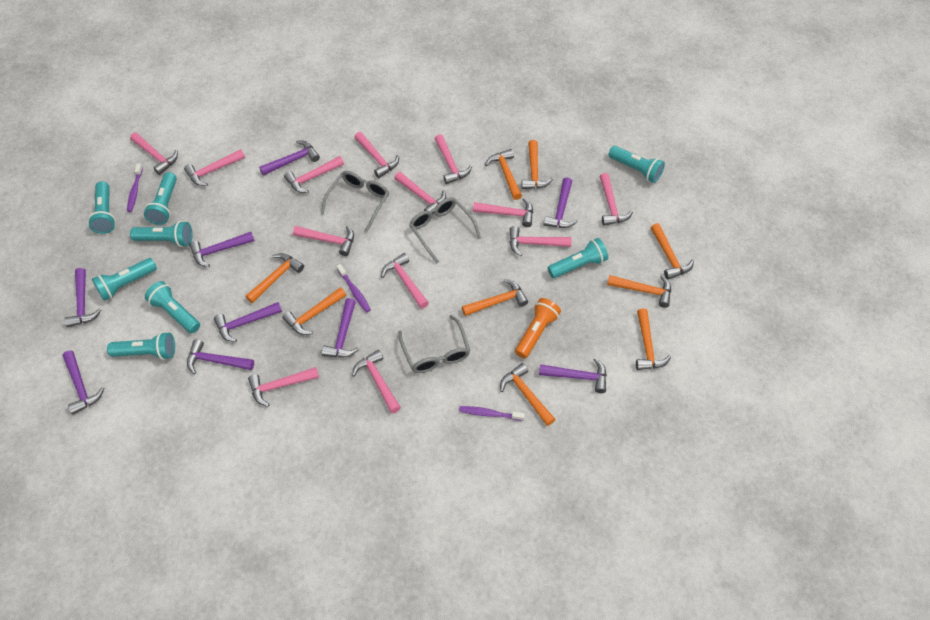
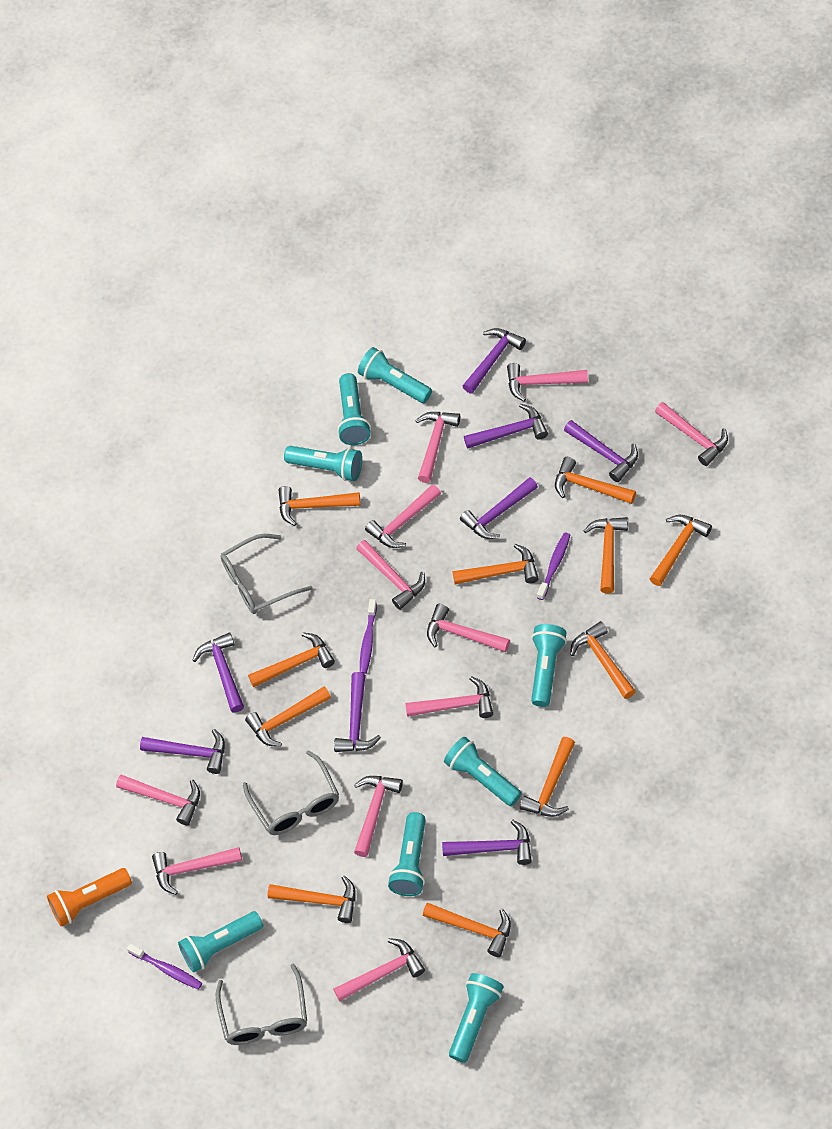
orange hammer: 9 -> 11
pink hammer: 13 -> 11
purple hammer: 9 -> 8

